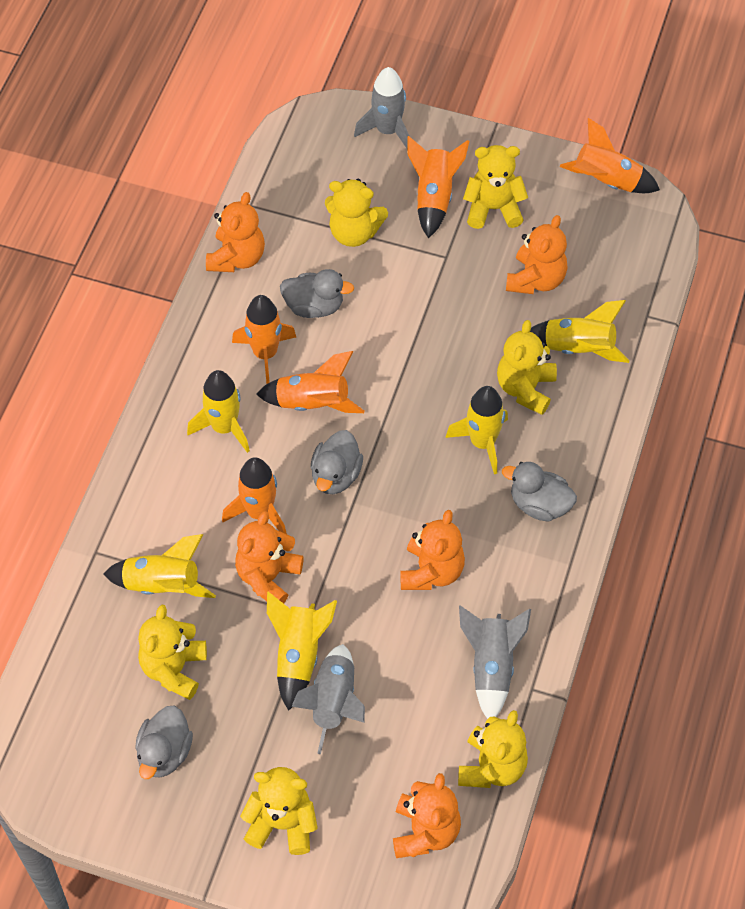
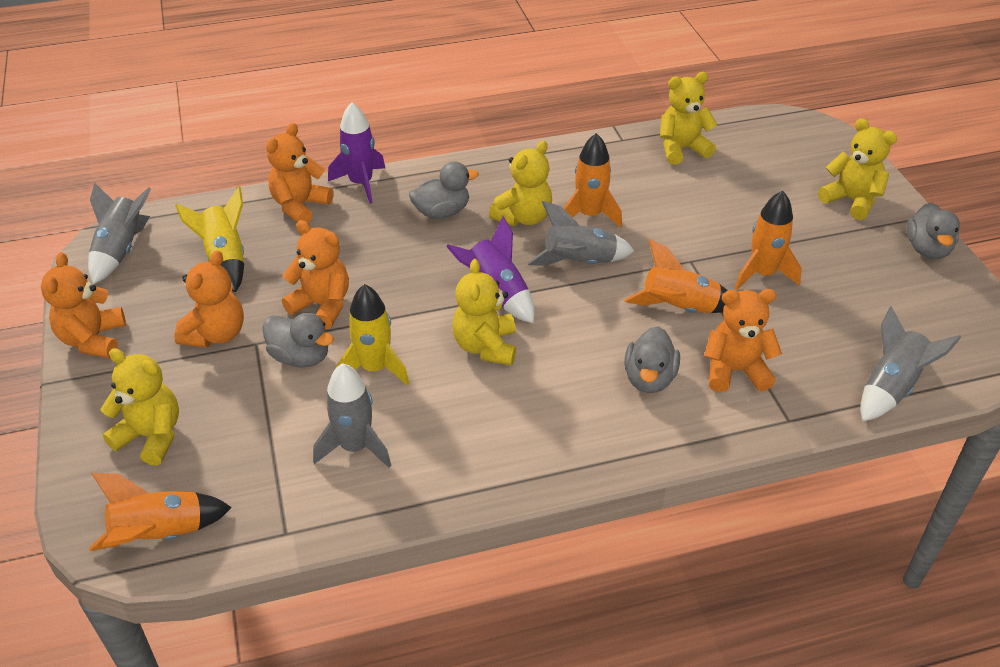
grey rocket: 3 -> 4
orange rocket: 5 -> 4
purple rocket: 0 -> 2
yellow rocket: 5 -> 2
yellow teddy bear: 6 -> 5

